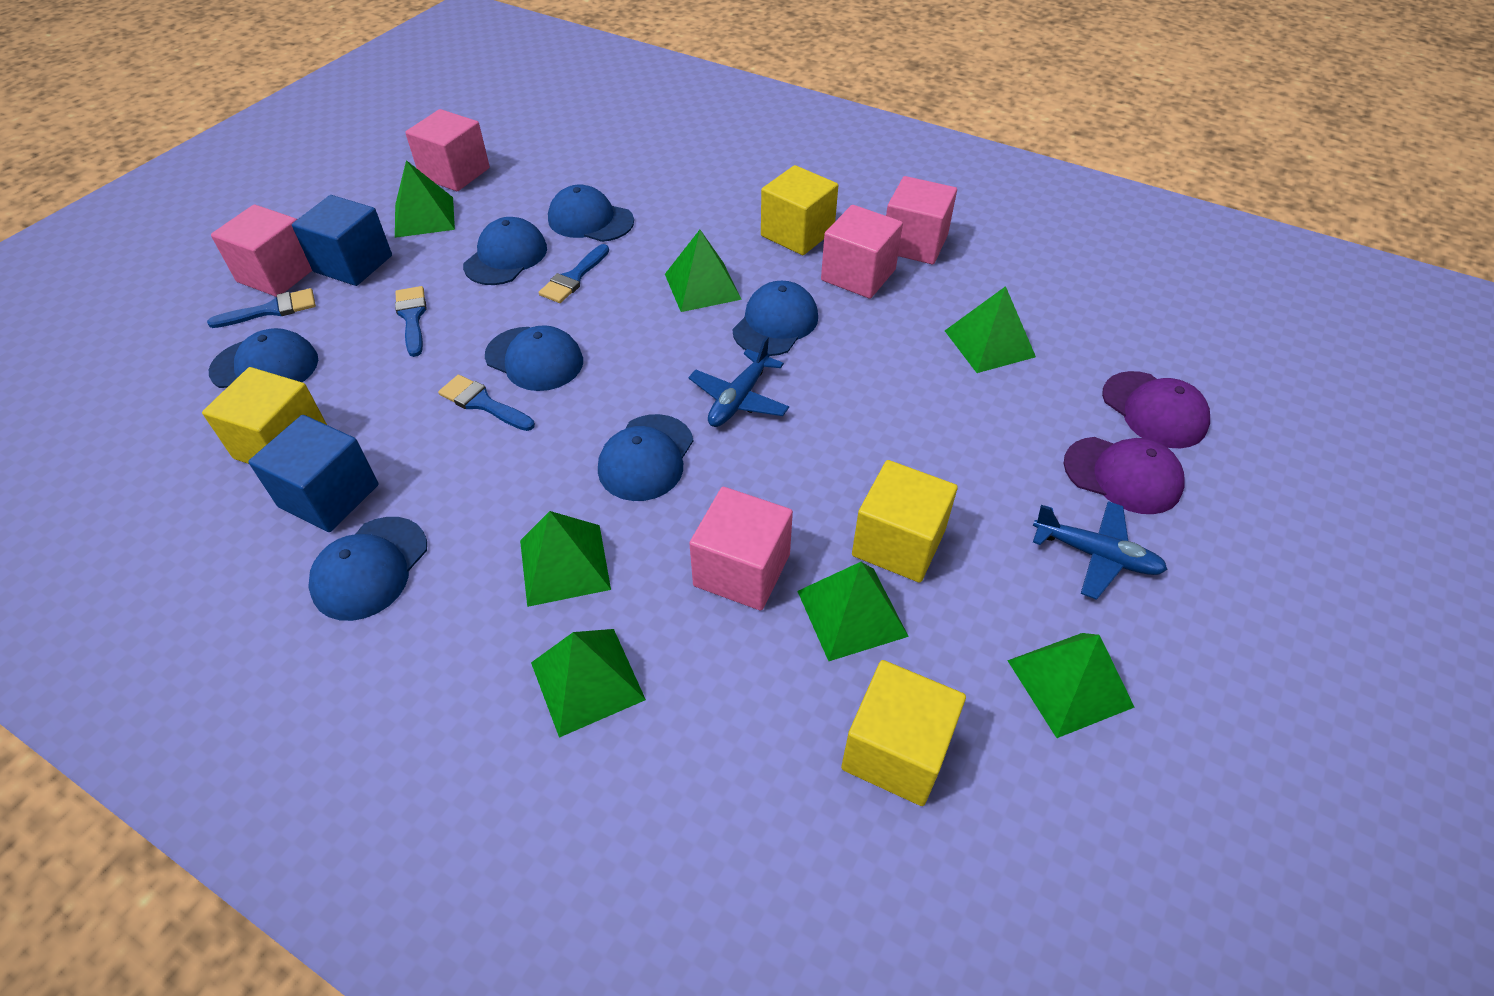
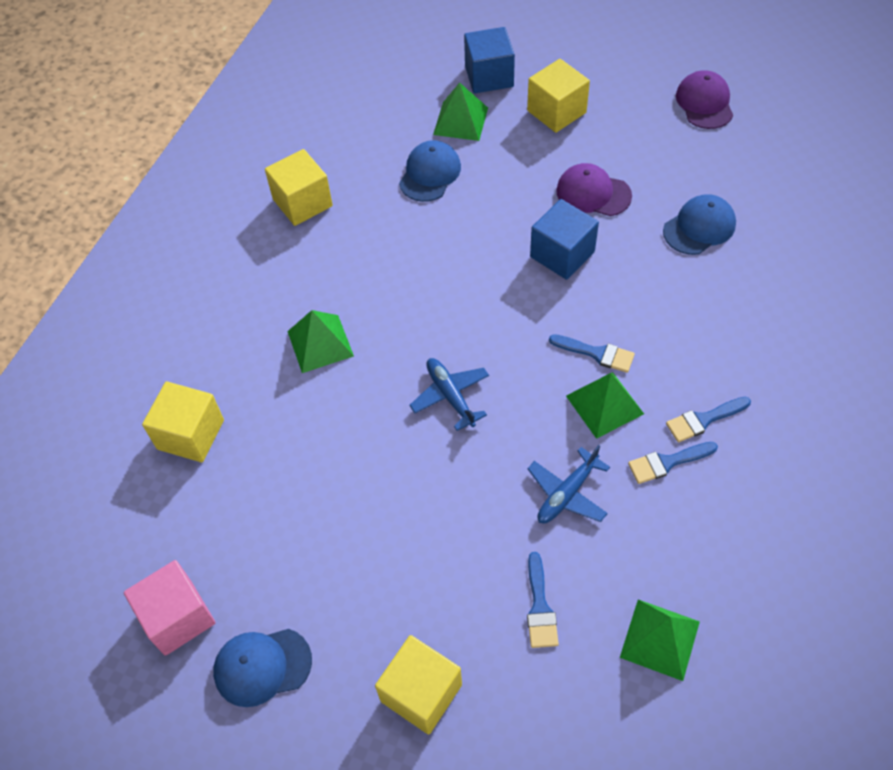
blue cap: 7 -> 3
green pyramid: 7 -> 4
pink cube: 5 -> 1

